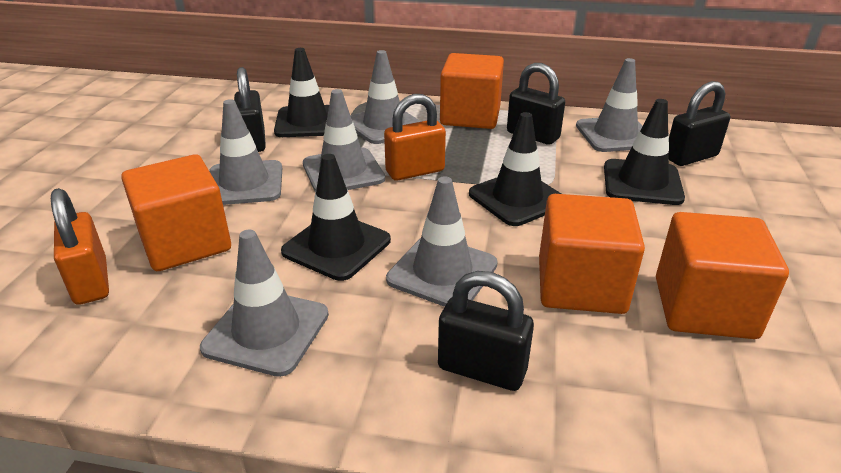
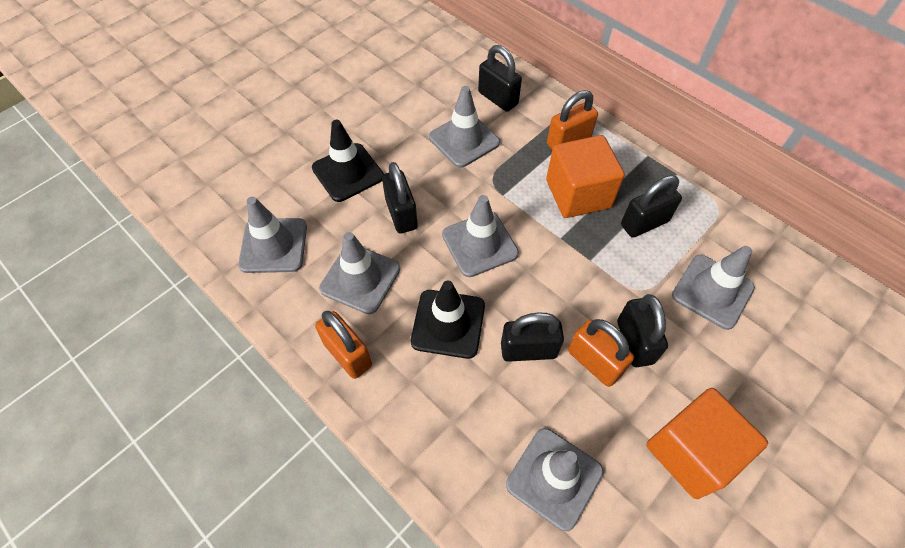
black padlock: 4 -> 5
black traffic cone: 4 -> 2
orange cube: 4 -> 2
orange padlock: 2 -> 3

